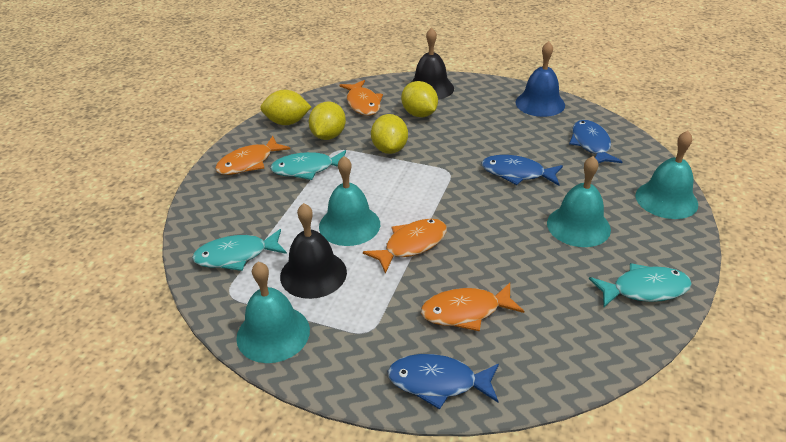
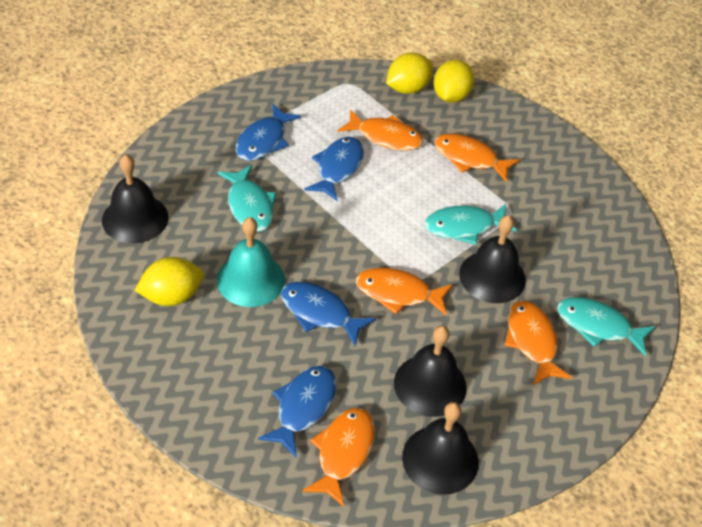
black bell: 2 -> 4
blue bell: 1 -> 0
blue fish: 3 -> 4
orange fish: 4 -> 5
turquoise bell: 4 -> 1
yellow lemon: 4 -> 3

